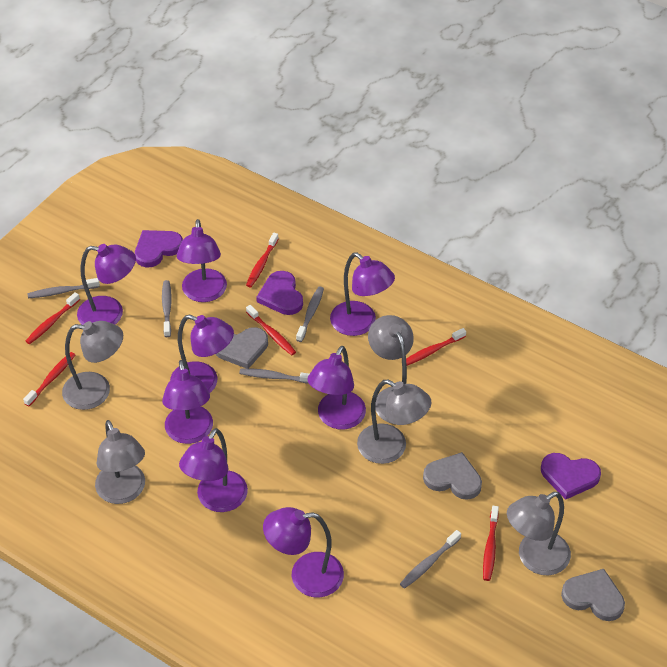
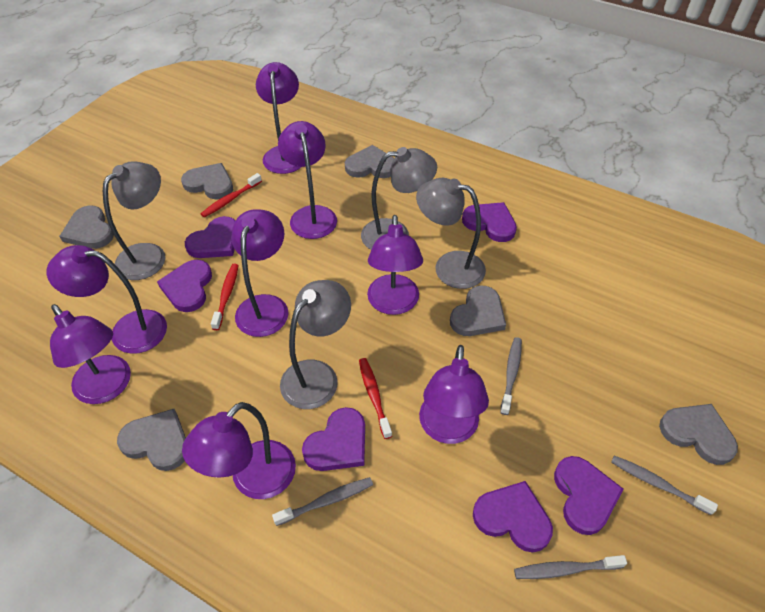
grey heart: 3 -> 6
grey lamp: 5 -> 4
grey toothbrush: 5 -> 4
purple heart: 3 -> 6
red toothbrush: 6 -> 3

